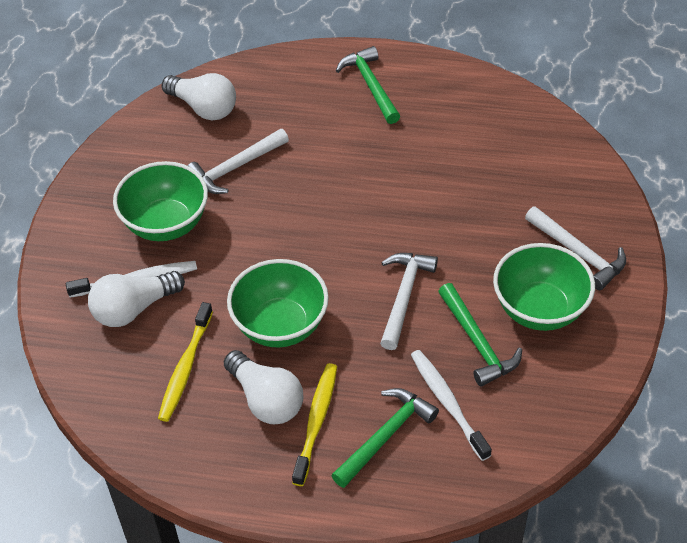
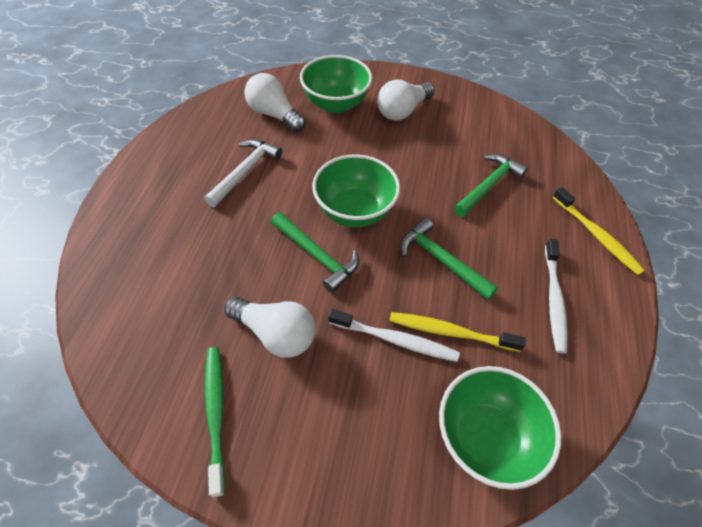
green toothbrush: 0 -> 1
white hammer: 3 -> 1

